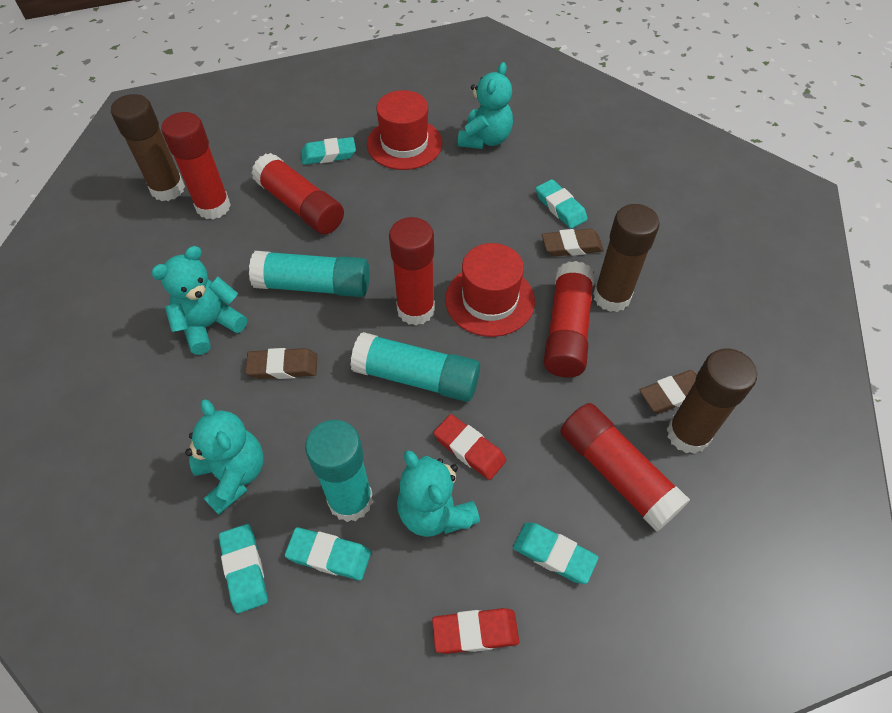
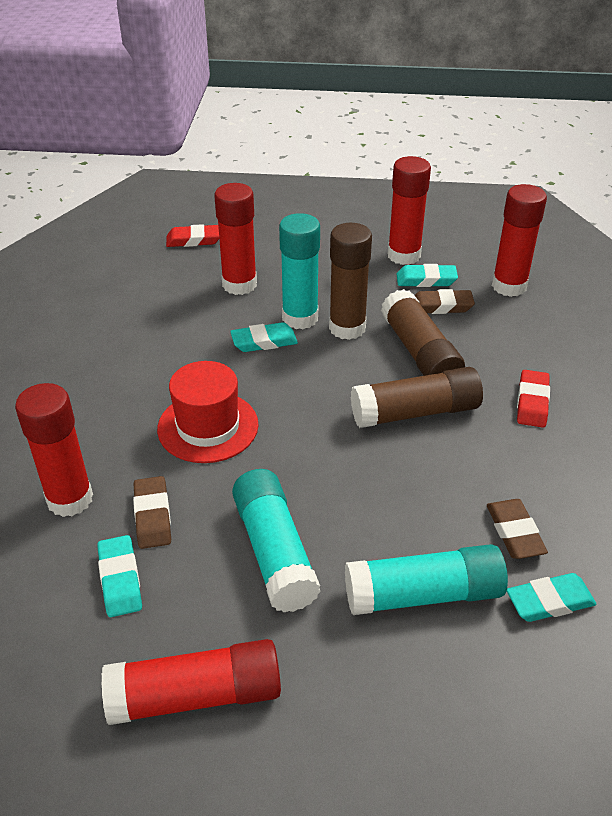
red hat: 2 -> 1
turquoise eraser: 5 -> 4
turquoise teddy bear: 4 -> 0

